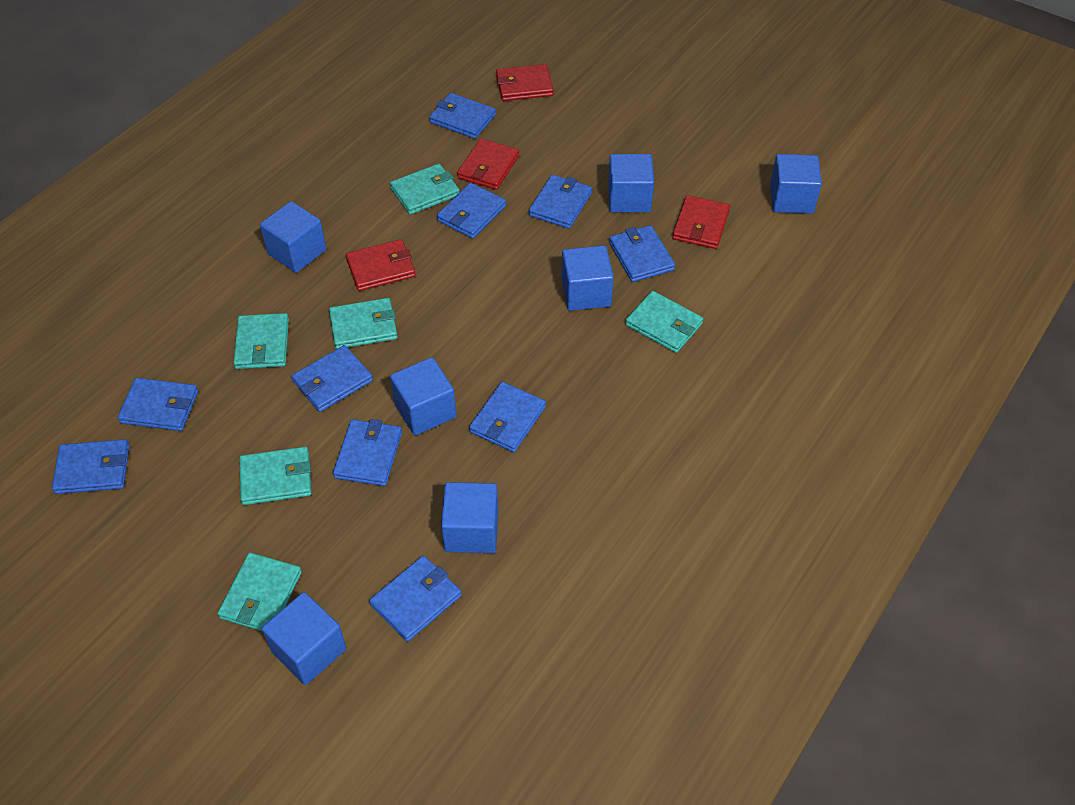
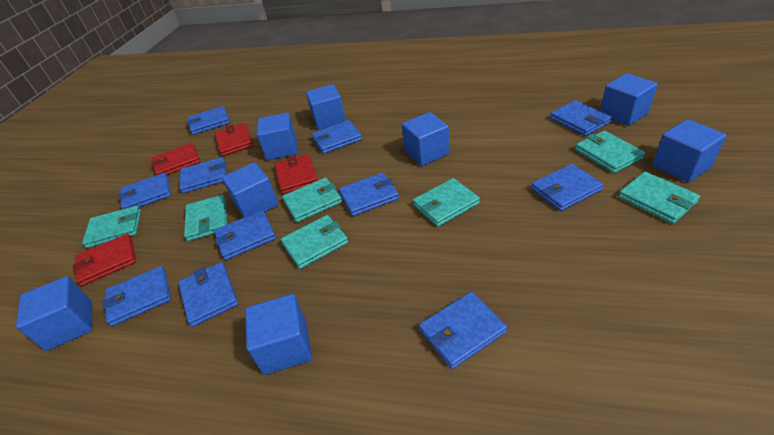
blue cube: 7 -> 8
blue wallet: 10 -> 11
turquoise wallet: 6 -> 7

